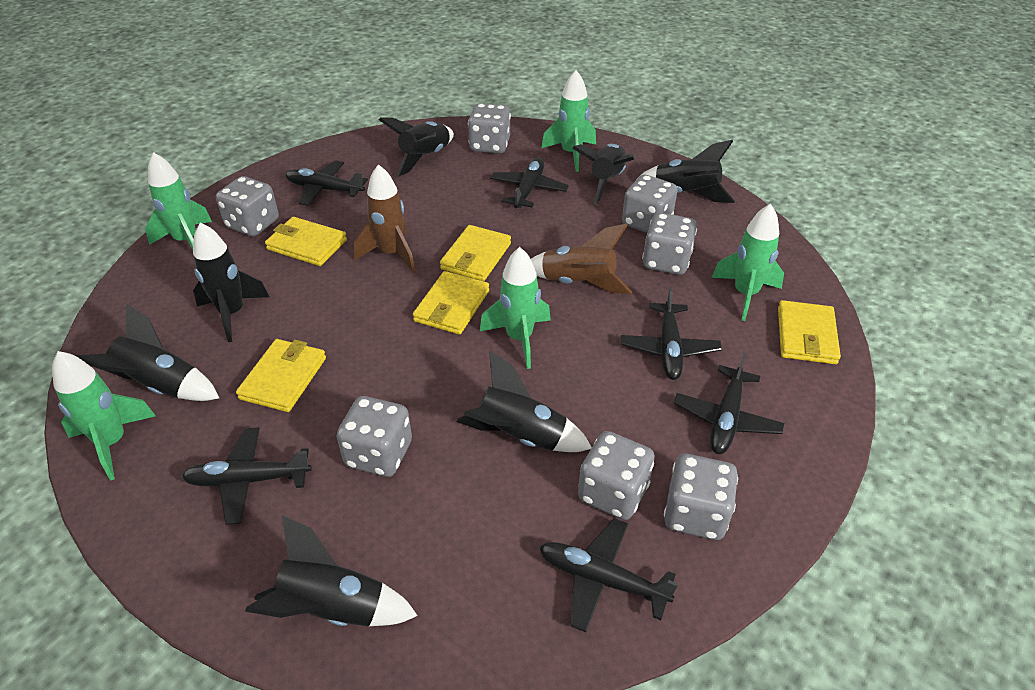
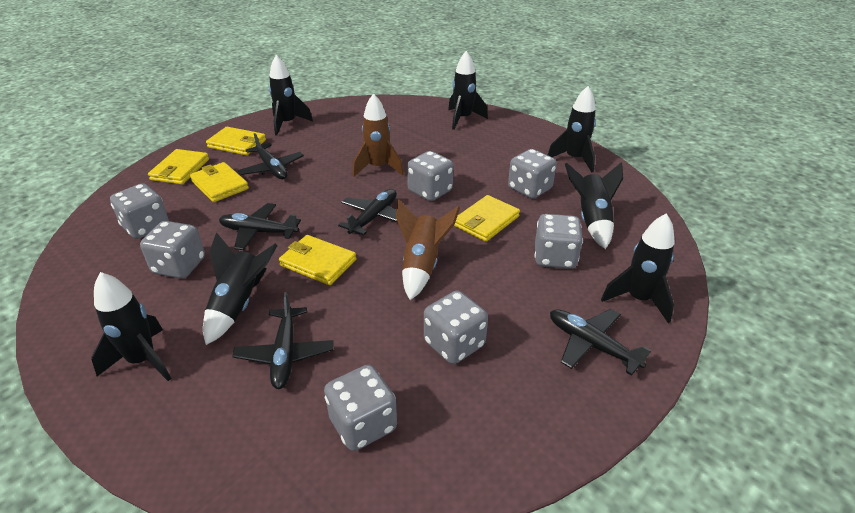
black plane: 6 -> 5
green rocket: 5 -> 0

